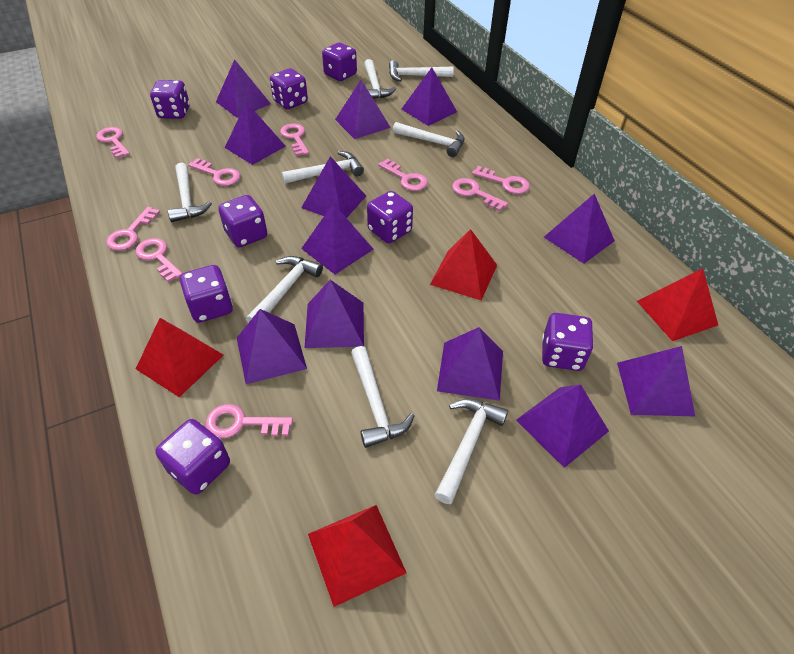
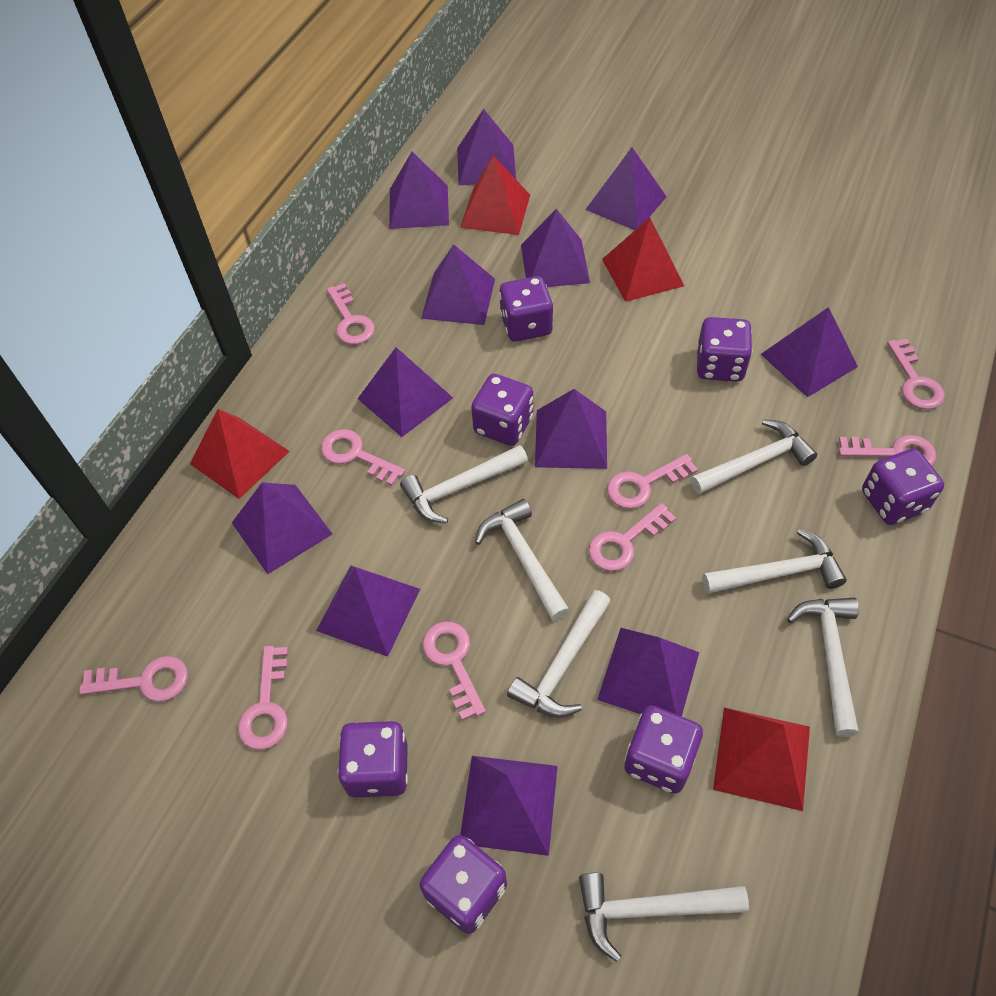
purple dice: 8 -> 7
white hammer: 8 -> 7

